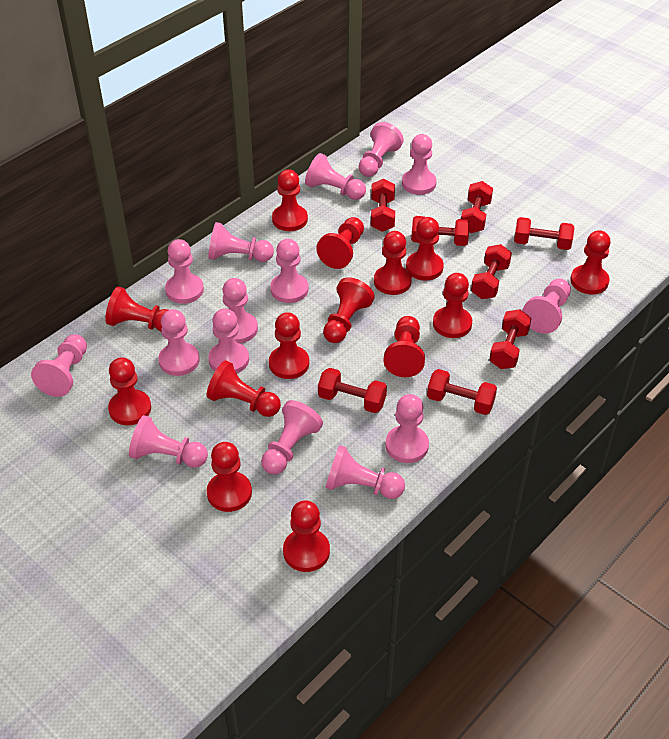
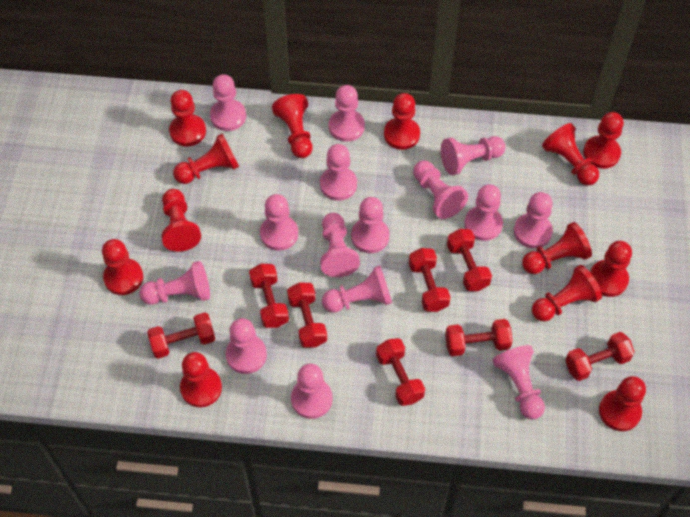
red pawn: 14 -> 13

